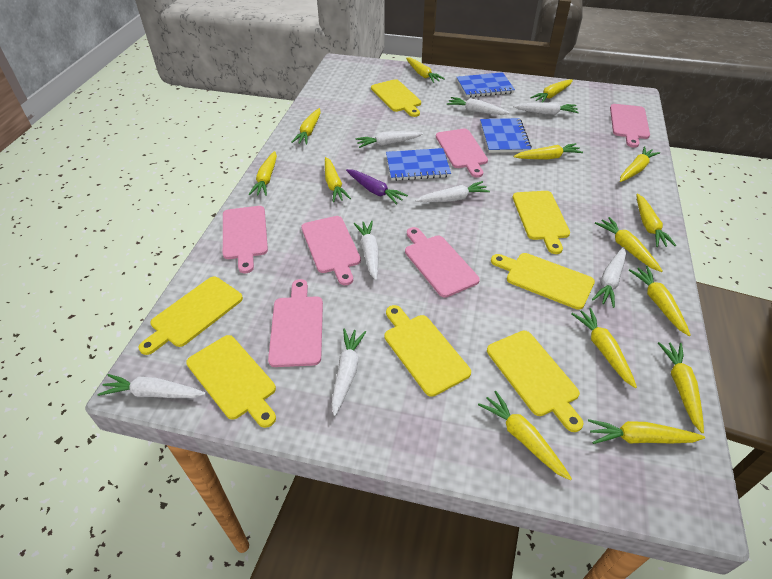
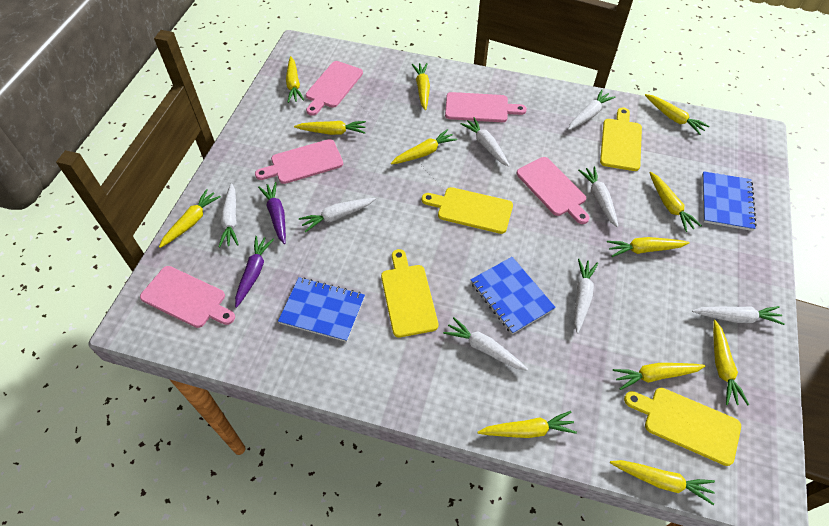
pink cutting board: 6 -> 5
purple carrot: 1 -> 2
yellow carrot: 14 -> 12
yellow cutting board: 7 -> 4

